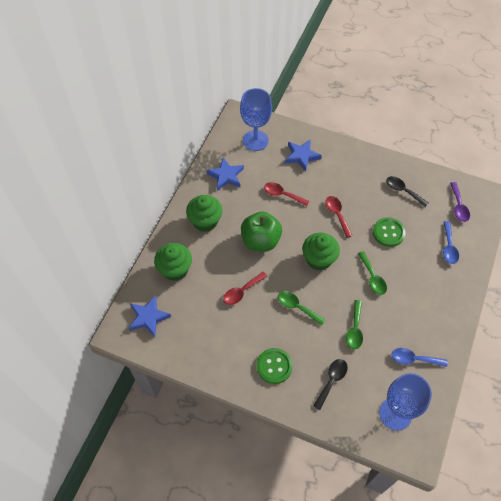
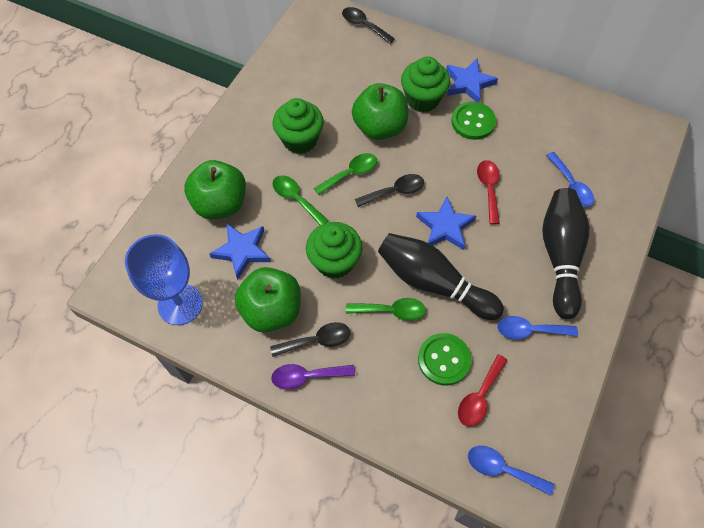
black bowling pin: 0 -> 2
black spoon: 2 -> 3
blue goblet: 2 -> 1
blue spoon: 2 -> 3
green apple: 1 -> 3
red spoon: 3 -> 2

